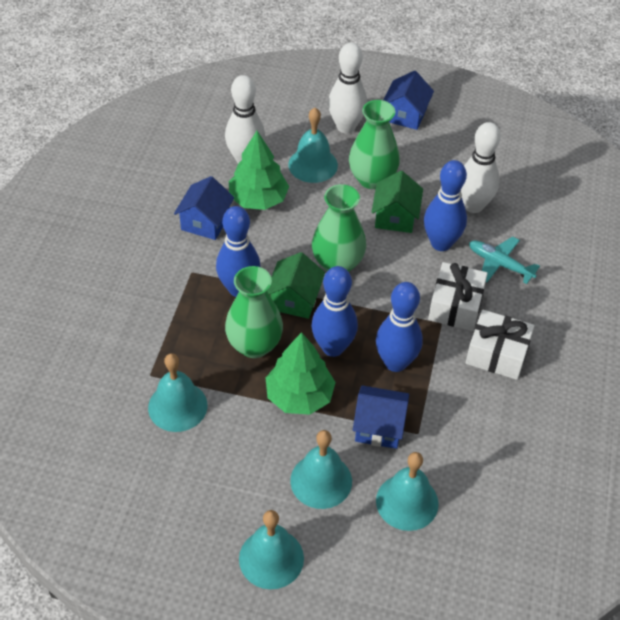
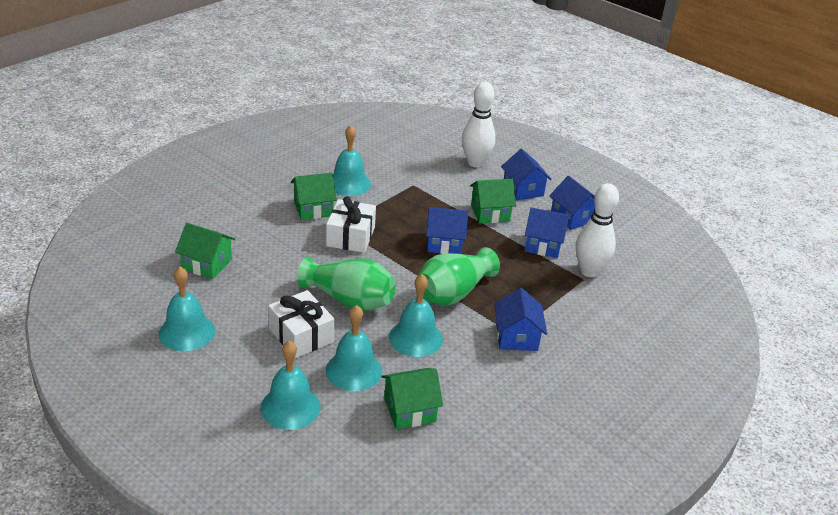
blue bowling pin: 4 -> 0
blue house: 3 -> 5
green house: 2 -> 4
green tree: 2 -> 0
green vase: 3 -> 2
turquoise plane: 1 -> 0
white bowling pin: 3 -> 2

